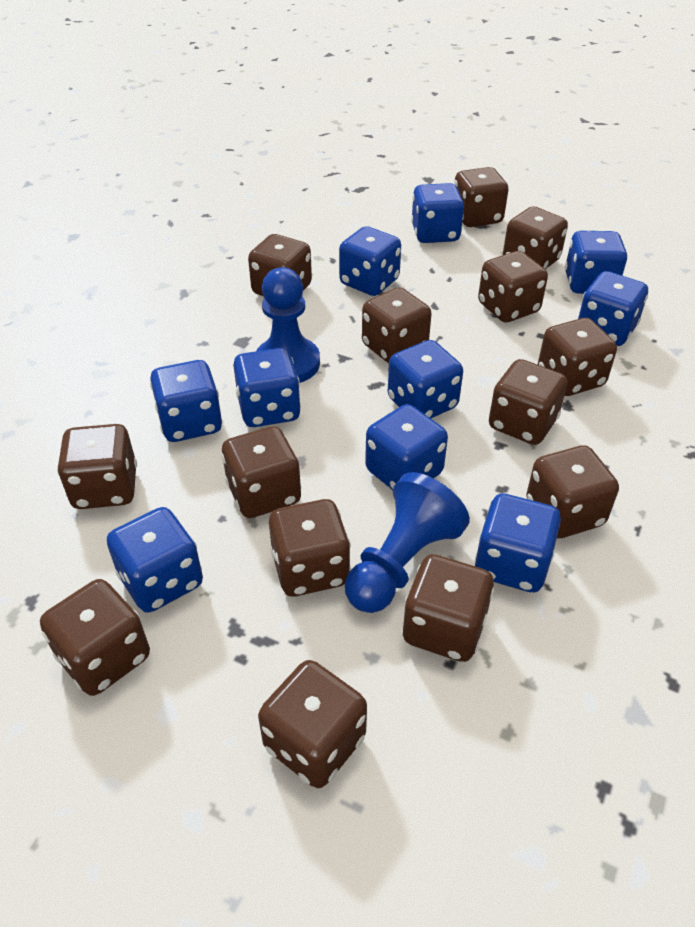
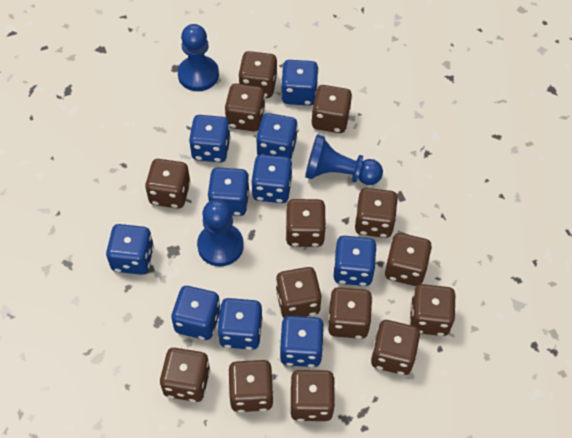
blue pawn: 2 -> 3

